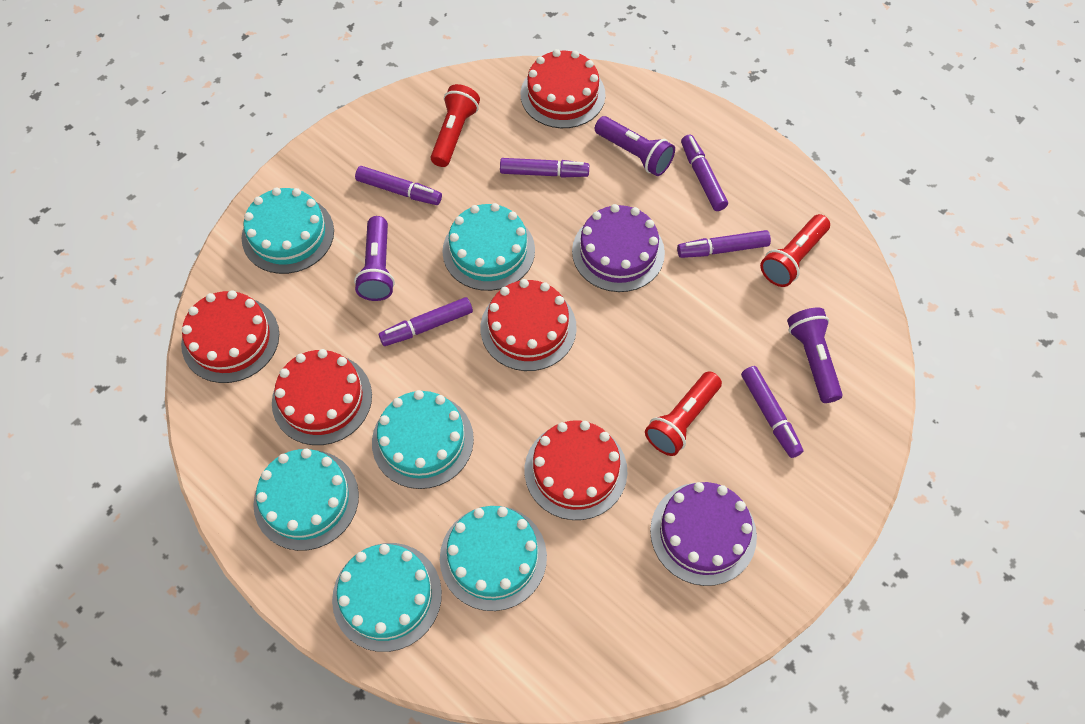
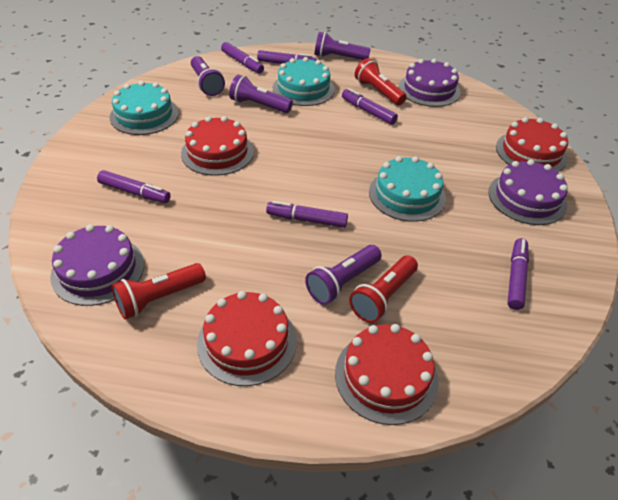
purple cake: 2 -> 3
purple flashlight: 3 -> 4
red cake: 5 -> 4
turquoise cake: 6 -> 3

